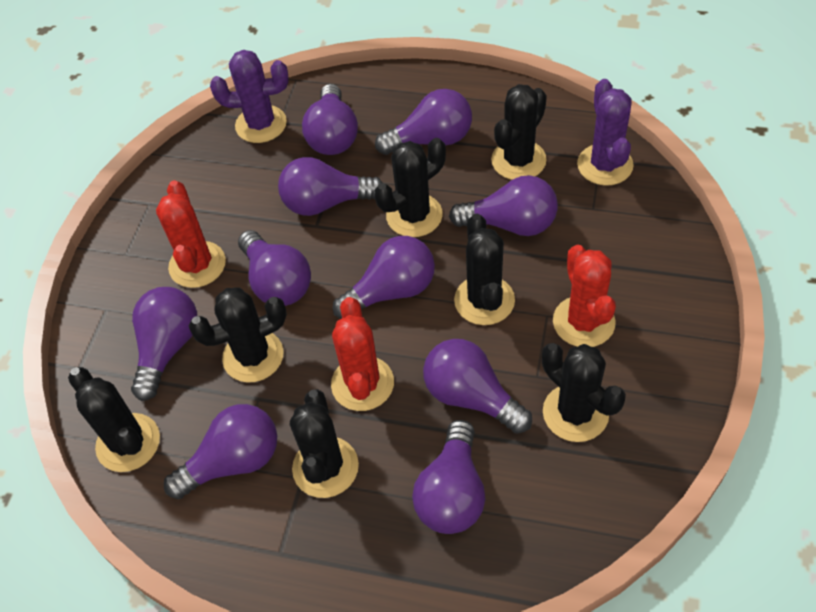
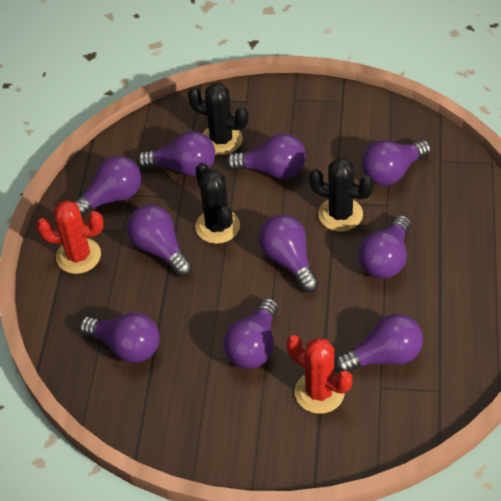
black cactus: 7 -> 3
purple cactus: 2 -> 0
red cactus: 3 -> 2

